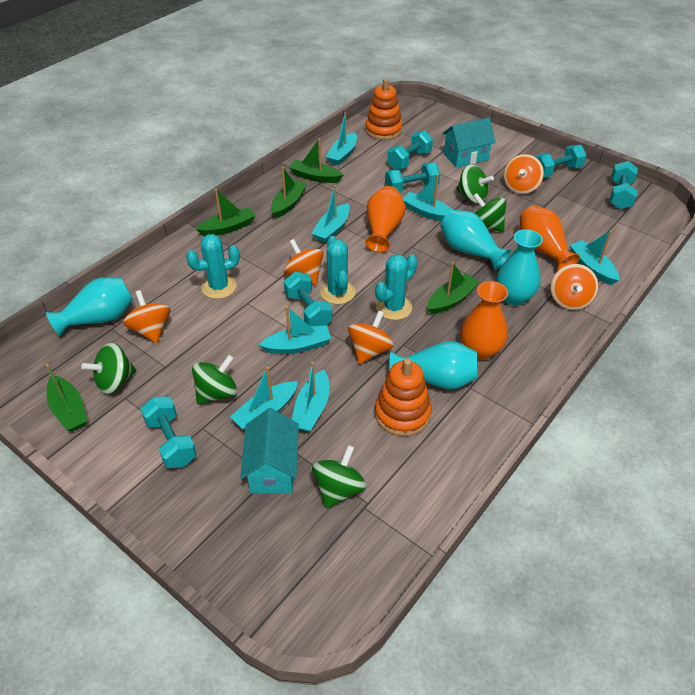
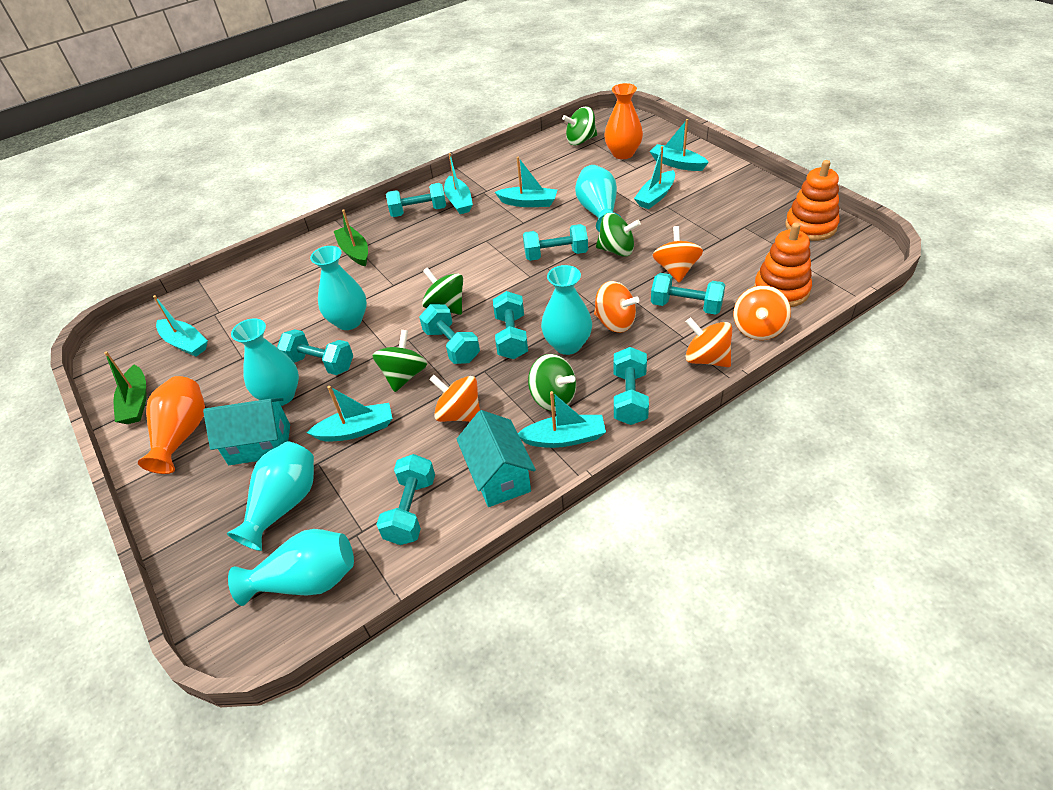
green boat: 5 -> 2
orange vase: 3 -> 2
turquoise cactus: 3 -> 0
turquoise dumbbell: 6 -> 8
turquoise vase: 4 -> 6

